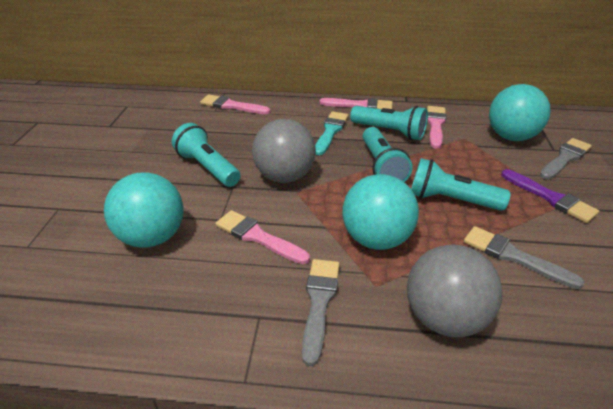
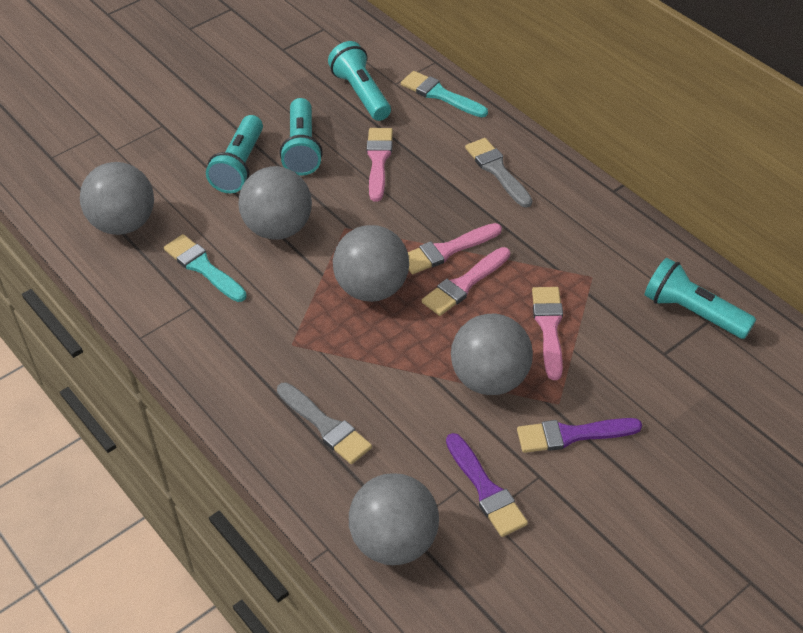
grey ball: 2 -> 5
grey brush: 3 -> 2
purple brush: 1 -> 2
turquoise ball: 3 -> 0
turquoise brush: 1 -> 2

